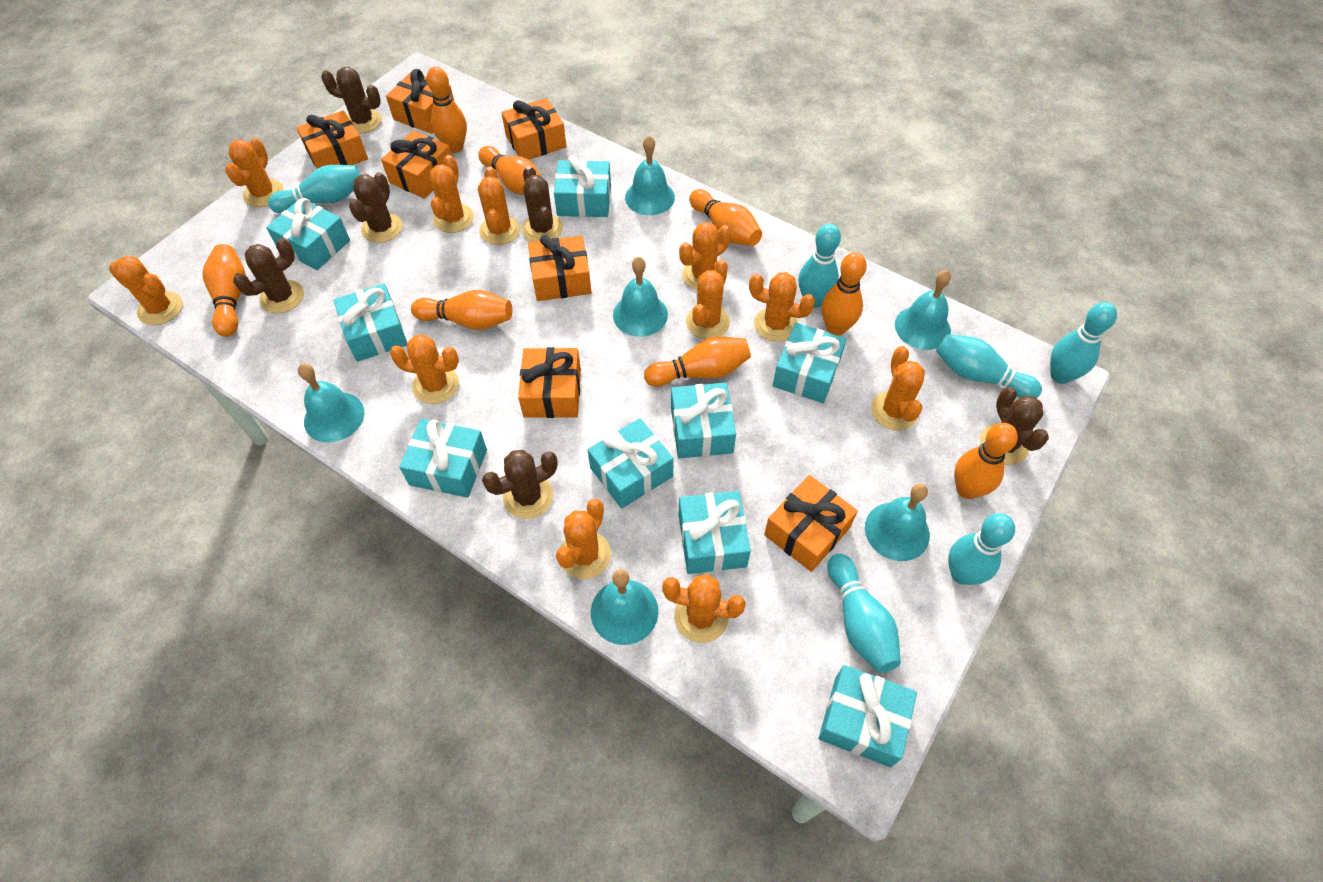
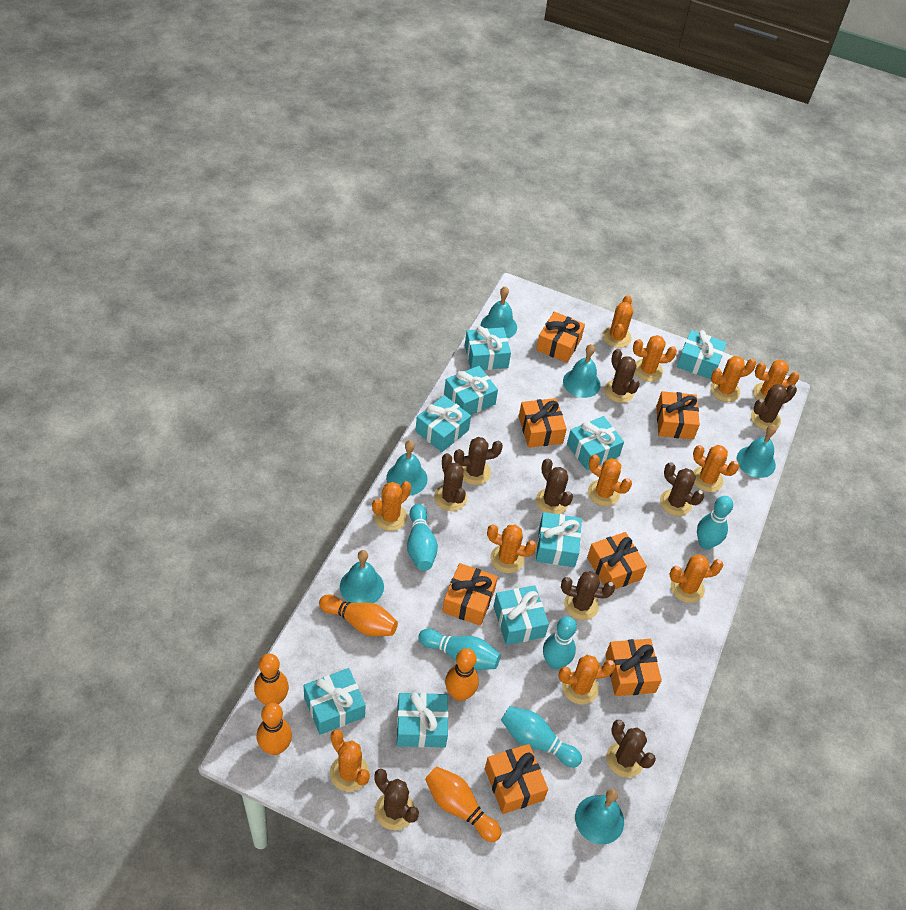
brown cactus: 6 -> 9
orange bowling pin: 8 -> 5
turquoise bowling pin: 6 -> 5

